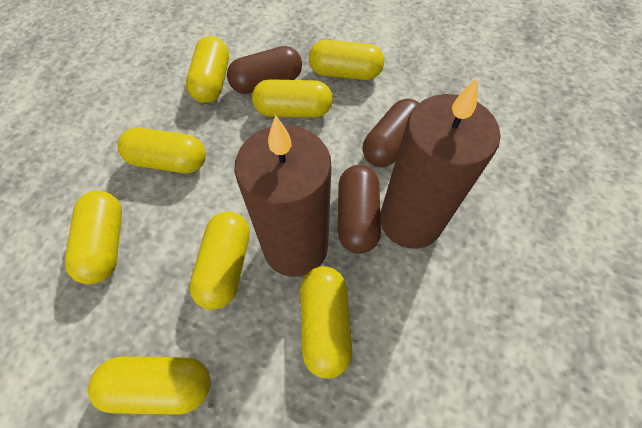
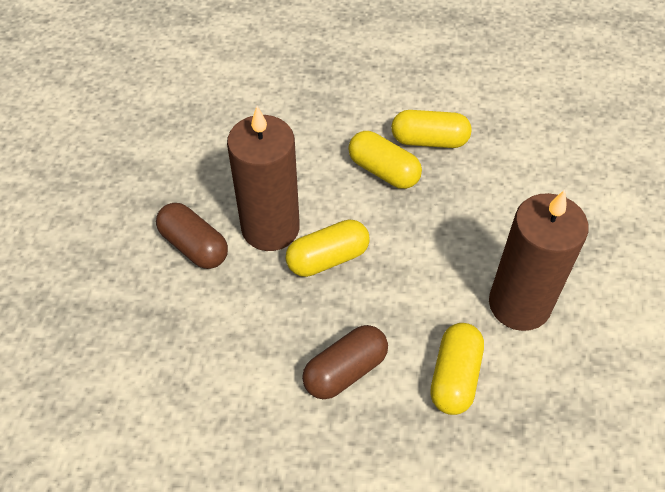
brown capsule: 3 -> 2
yellow capsule: 8 -> 4

